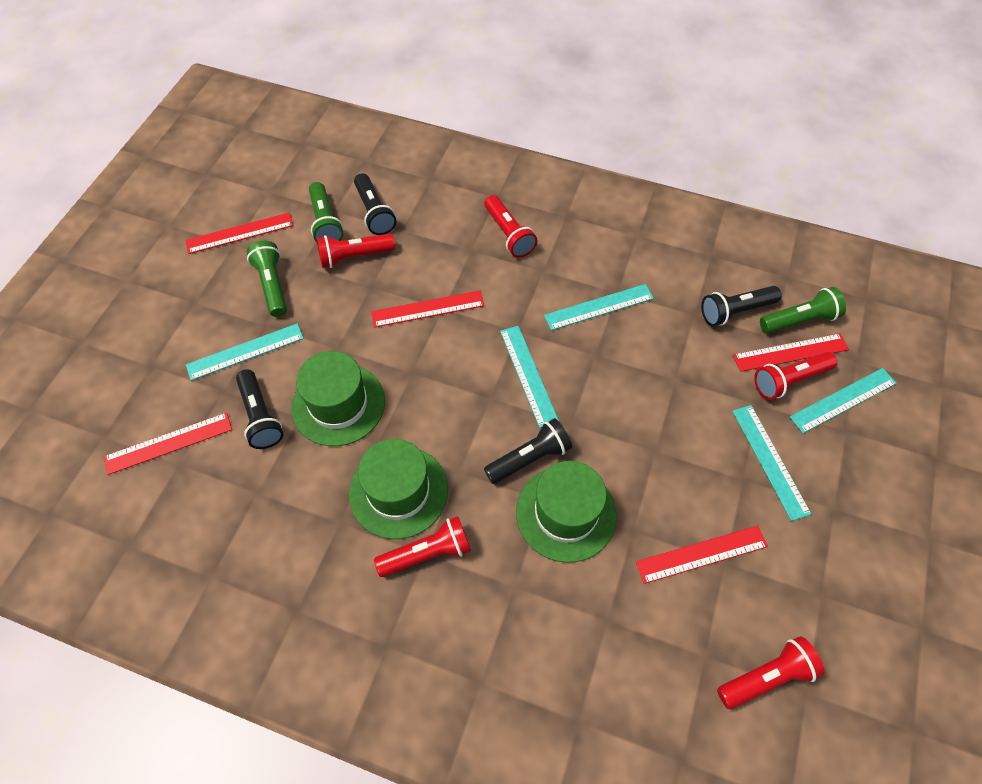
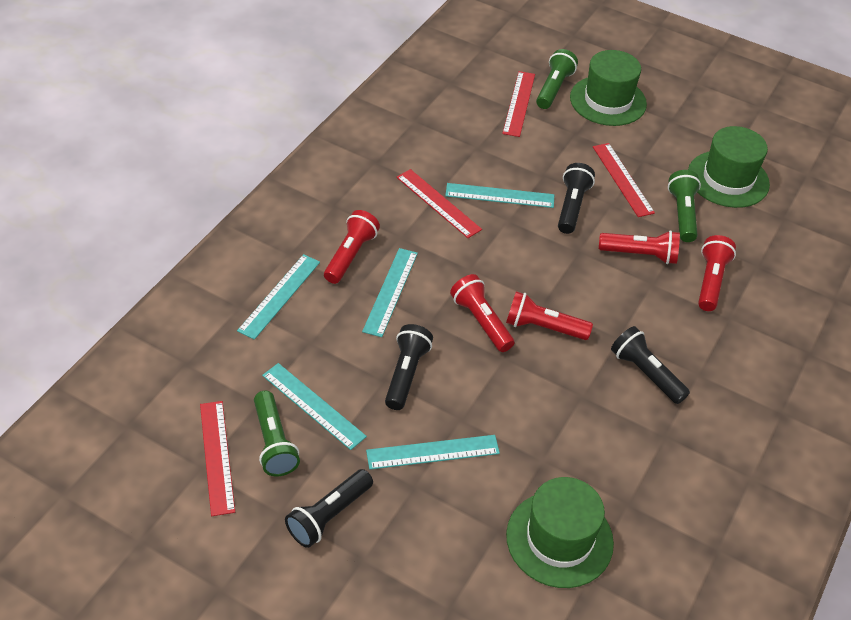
red ruler: 5 -> 4

